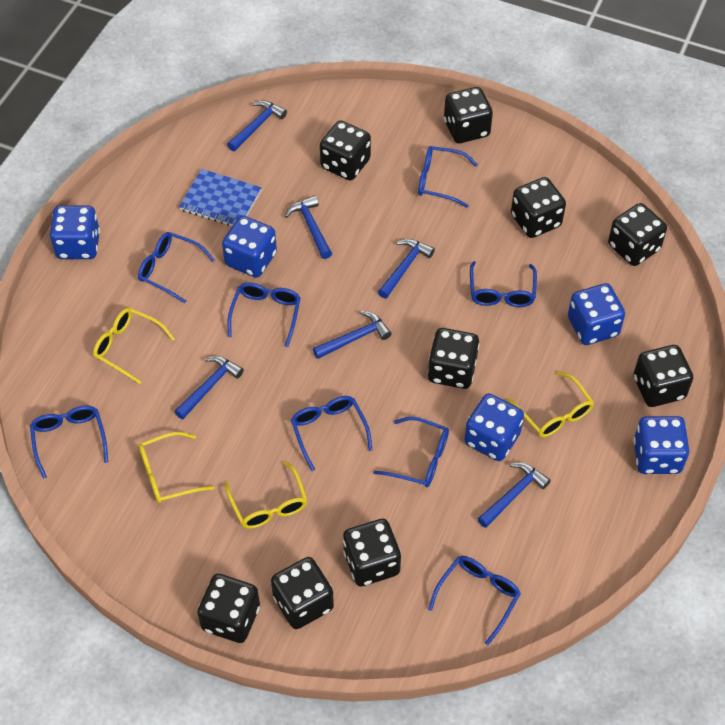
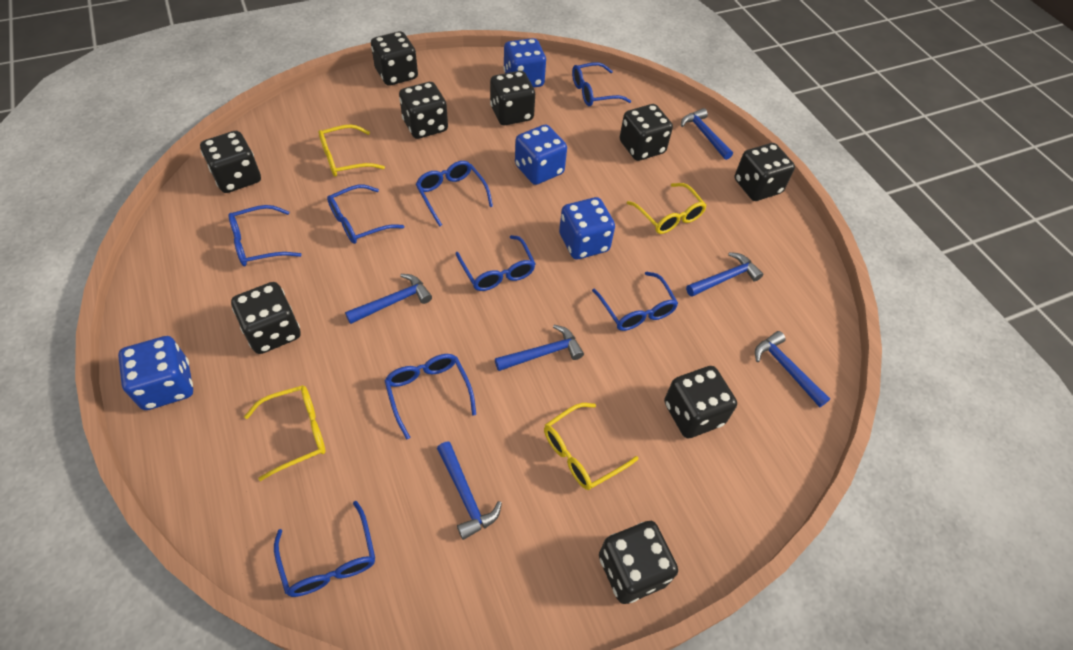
blue dice: 5 -> 4
blue notebook: 1 -> 0

